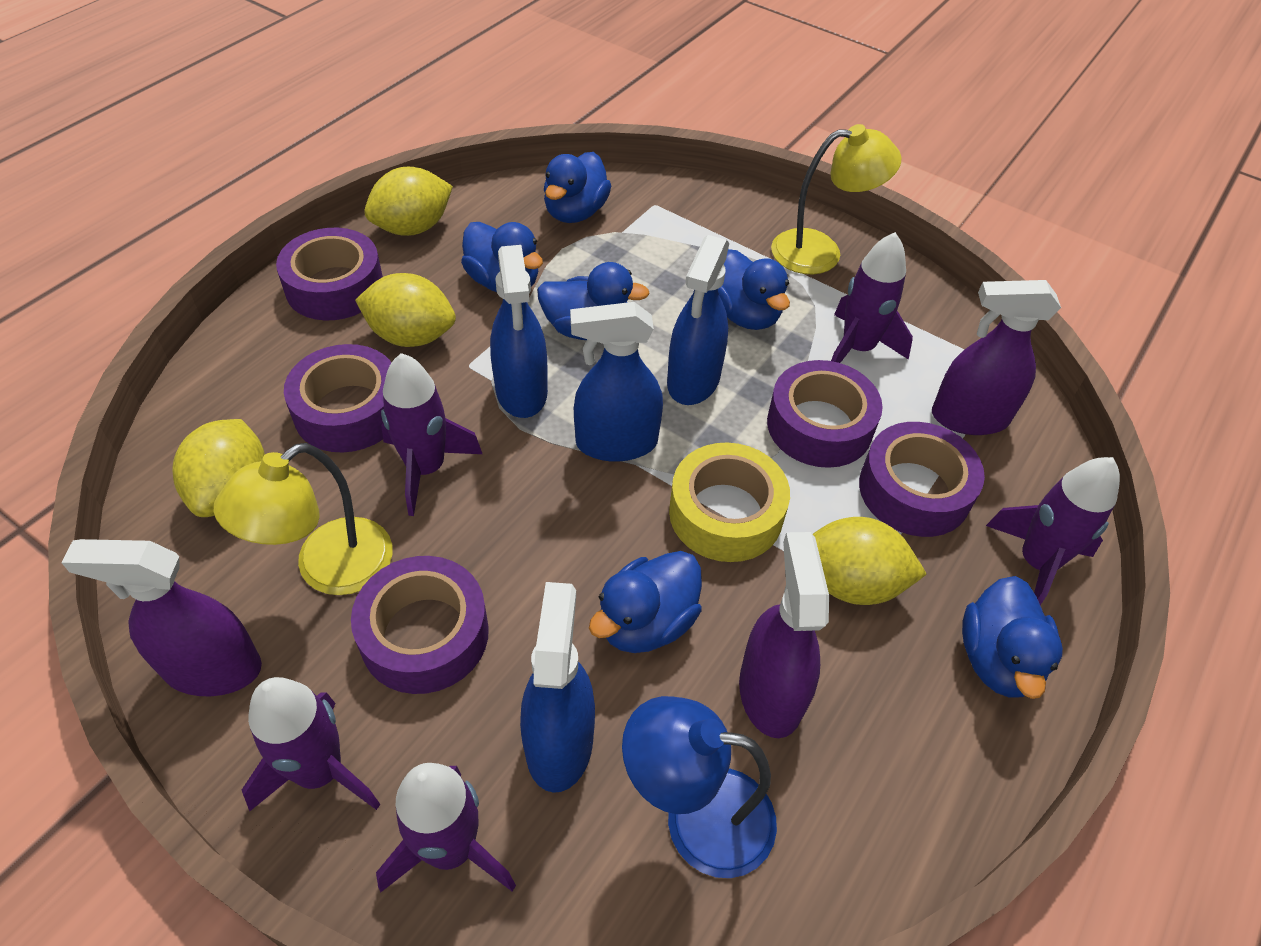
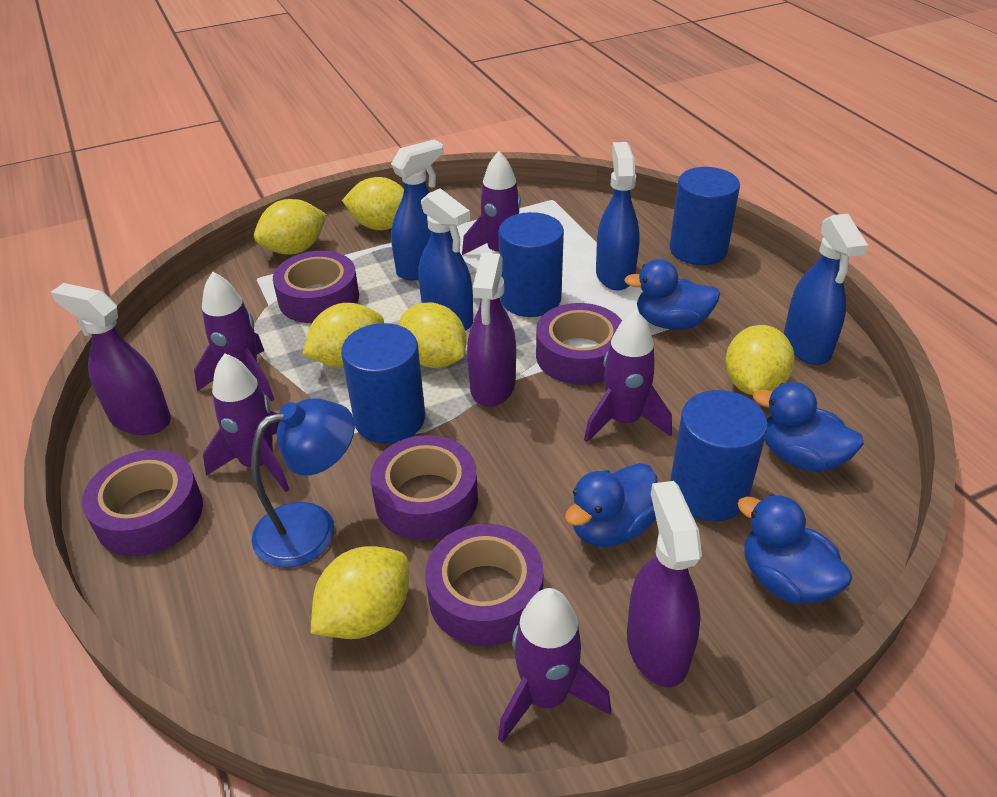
blue cylinder: 0 -> 4
blue duck: 6 -> 4
yellow lamp: 2 -> 0
yellow lemon: 4 -> 6
yellow tape: 1 -> 0

